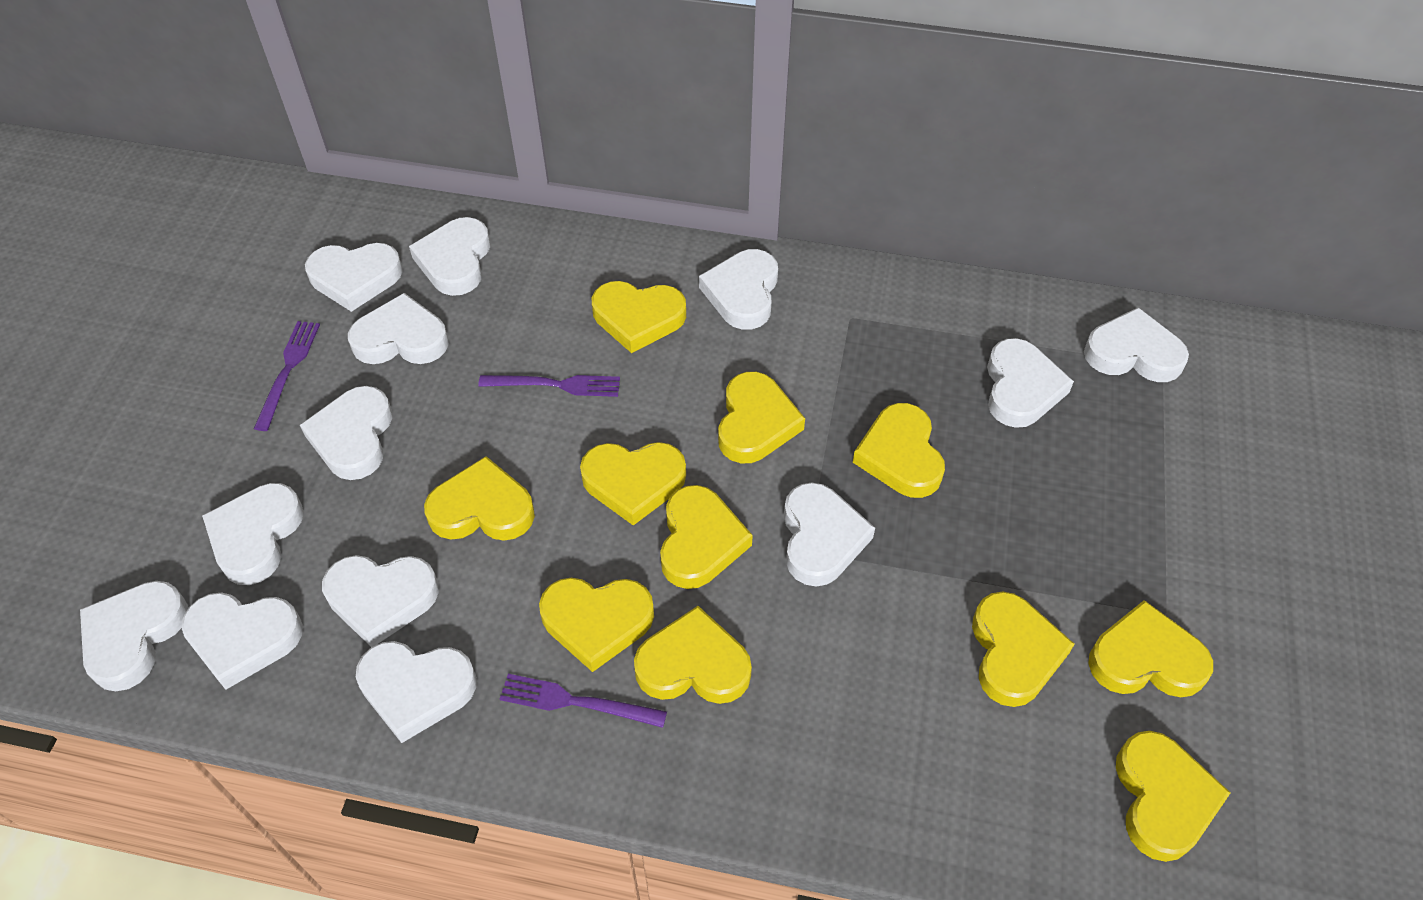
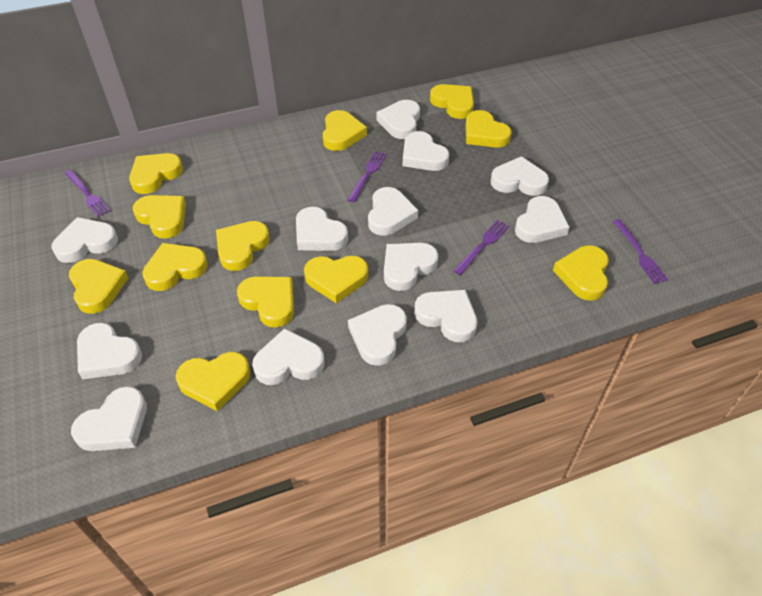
purple fork: 3 -> 4
yellow heart: 11 -> 12

